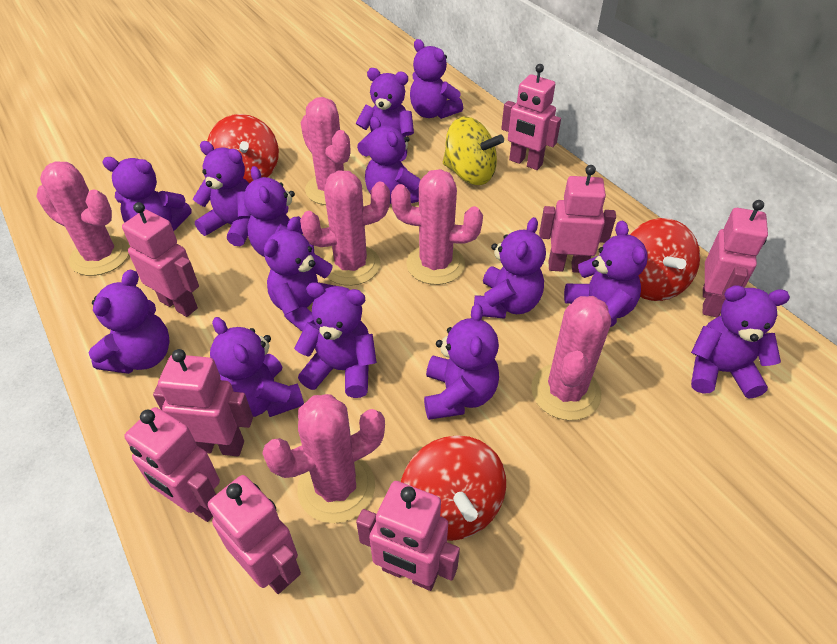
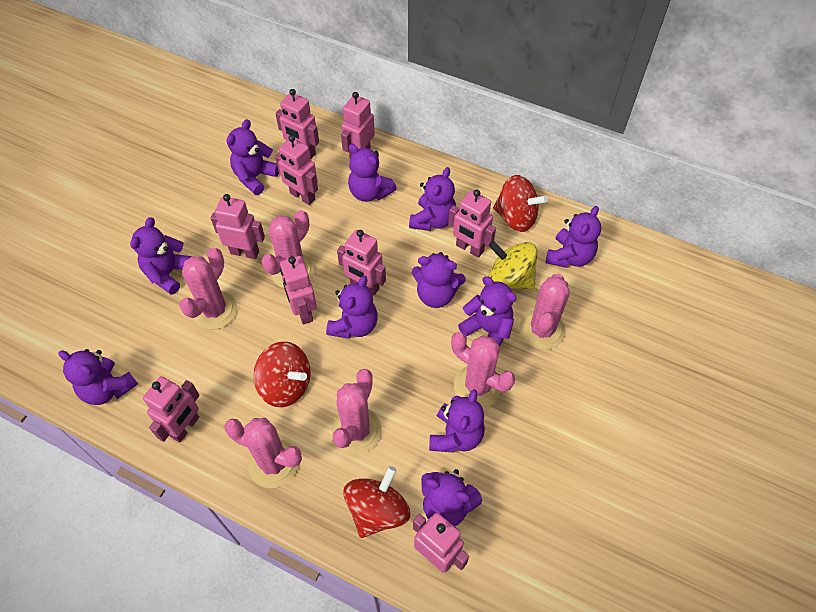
pink robot: 8 -> 9
purple teddy bear: 14 -> 11

